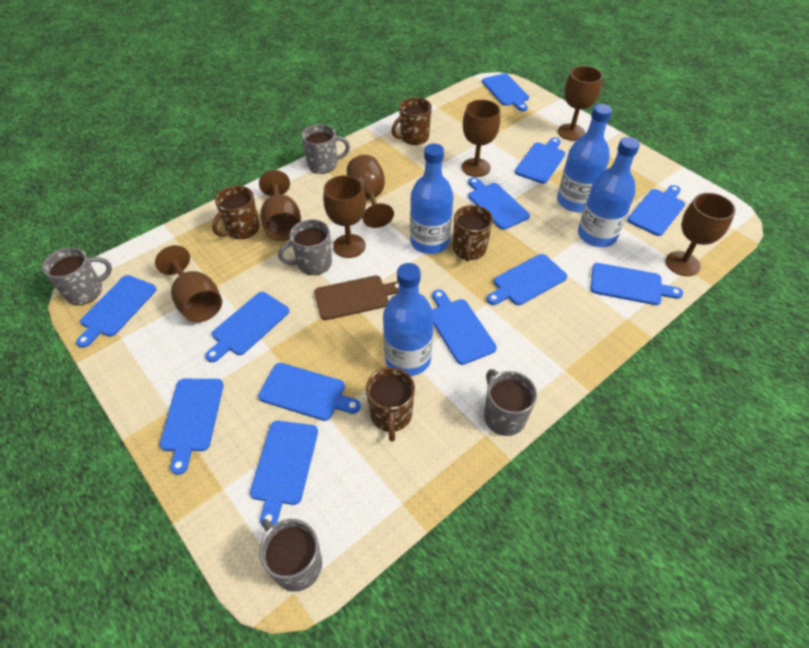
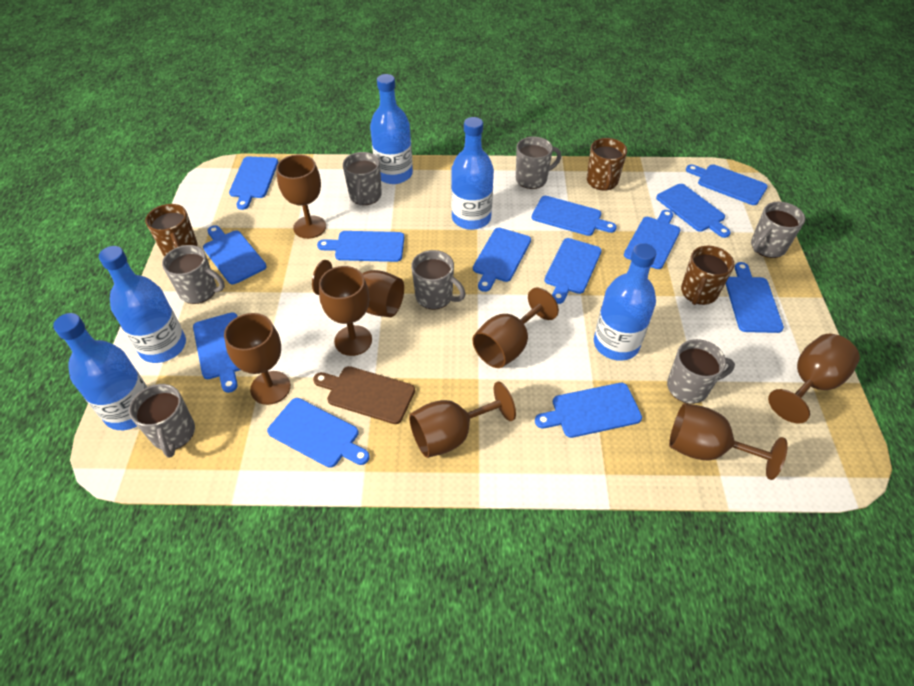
blue bottle: 4 -> 5
blue cutting board: 12 -> 13
brown goblet: 7 -> 8
brown mug: 4 -> 3
grey mug: 5 -> 7

